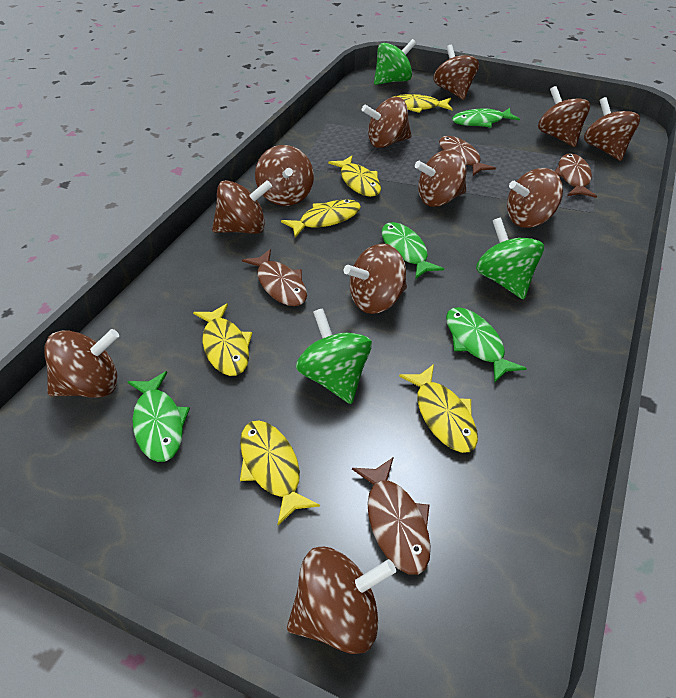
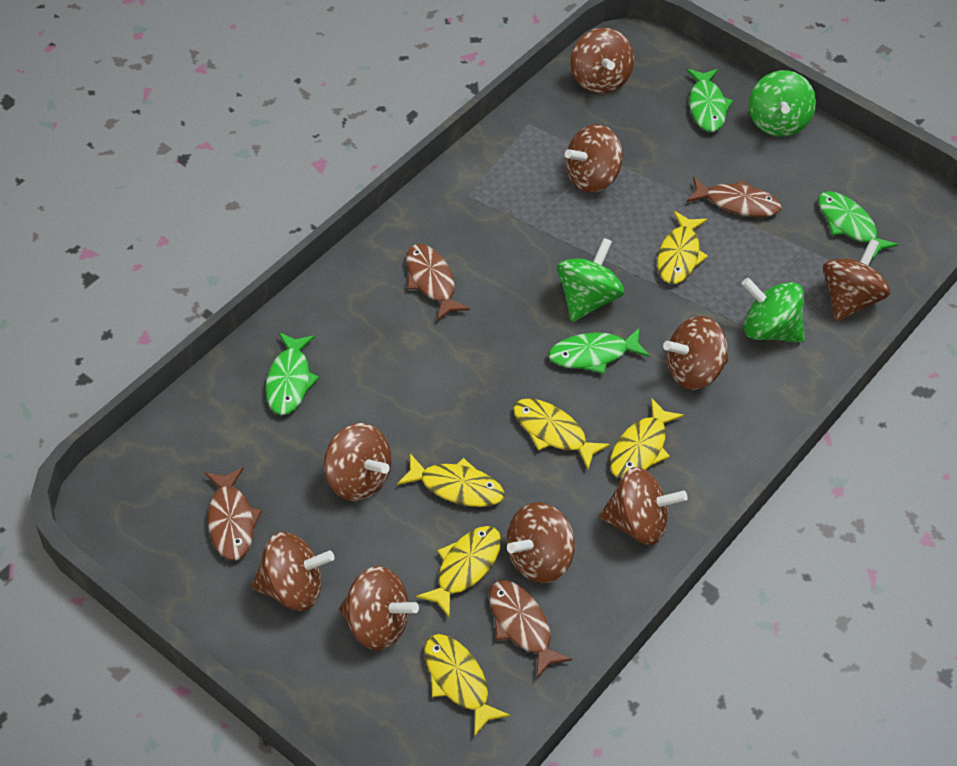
brown spinning top: 11 -> 9

